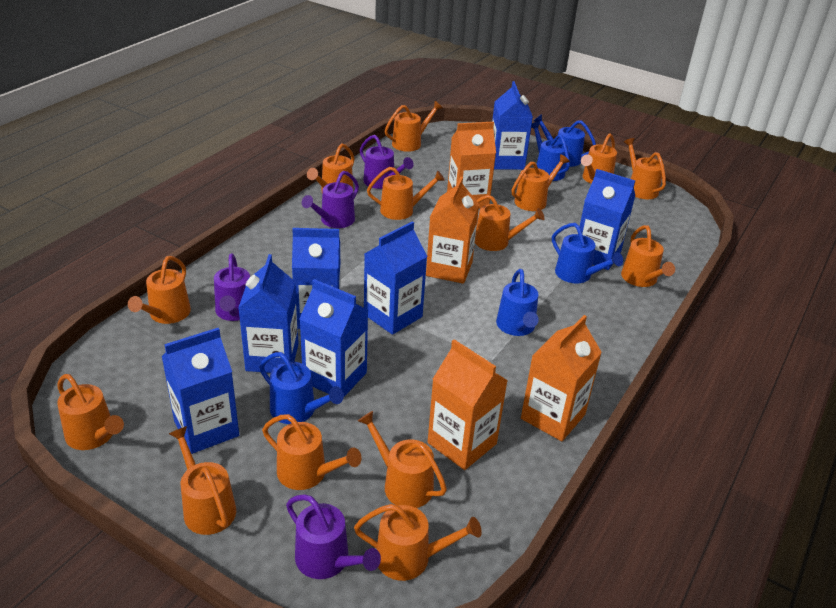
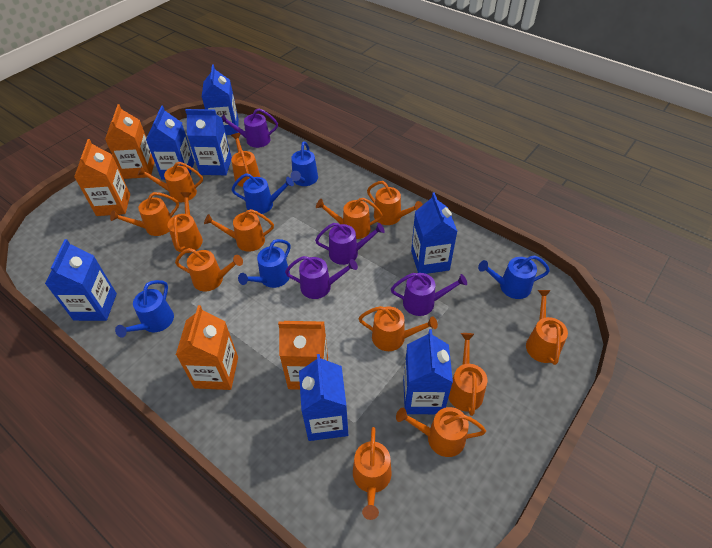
orange watering can: 14 -> 13

